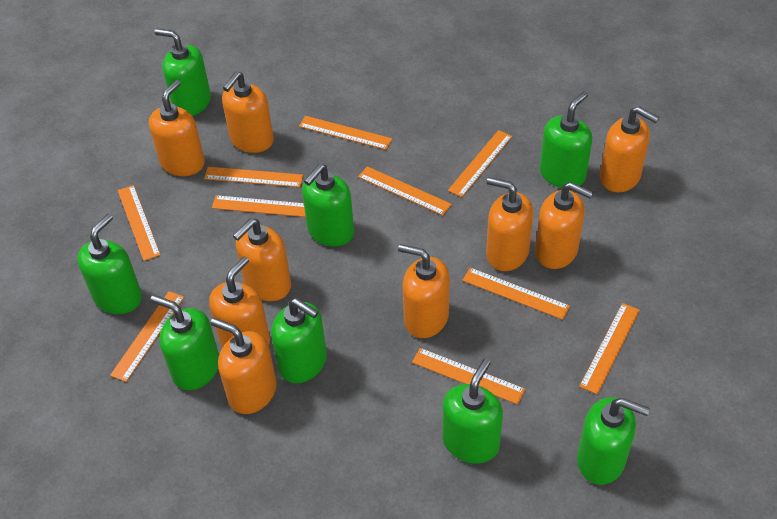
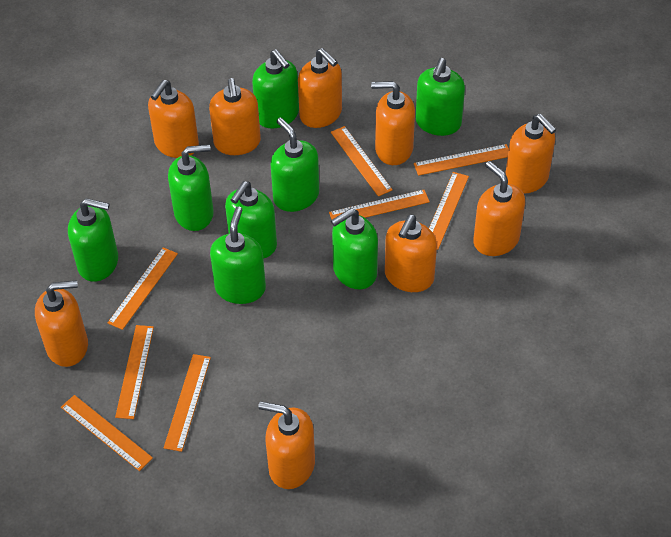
orange ruler: 10 -> 8

